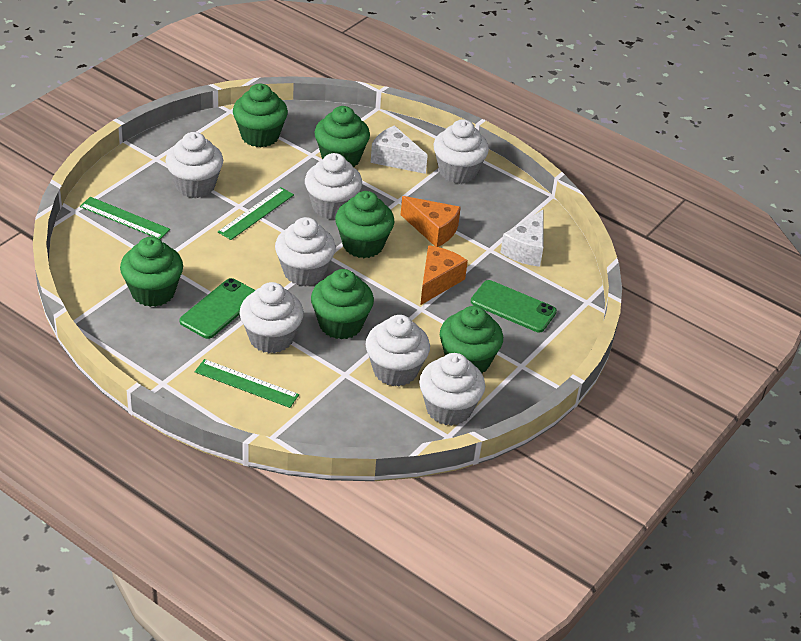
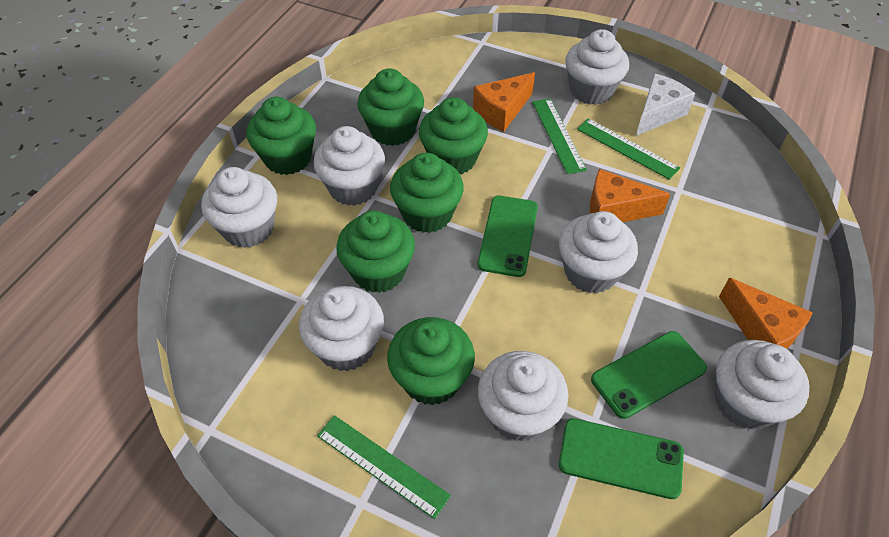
green phone: 2 -> 3
orange cheese: 2 -> 3
white cheese: 2 -> 1

